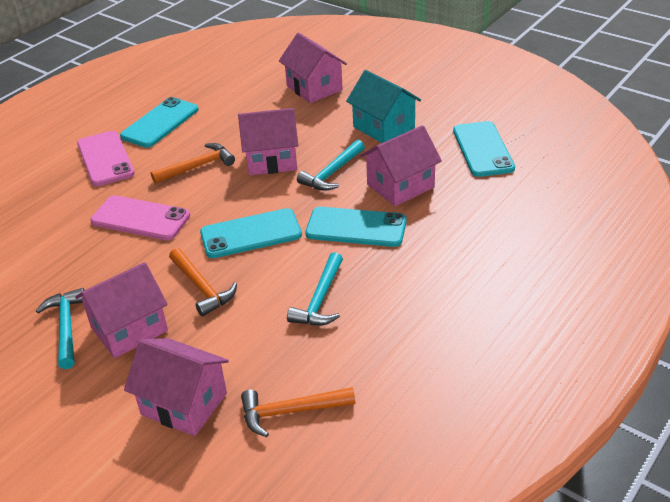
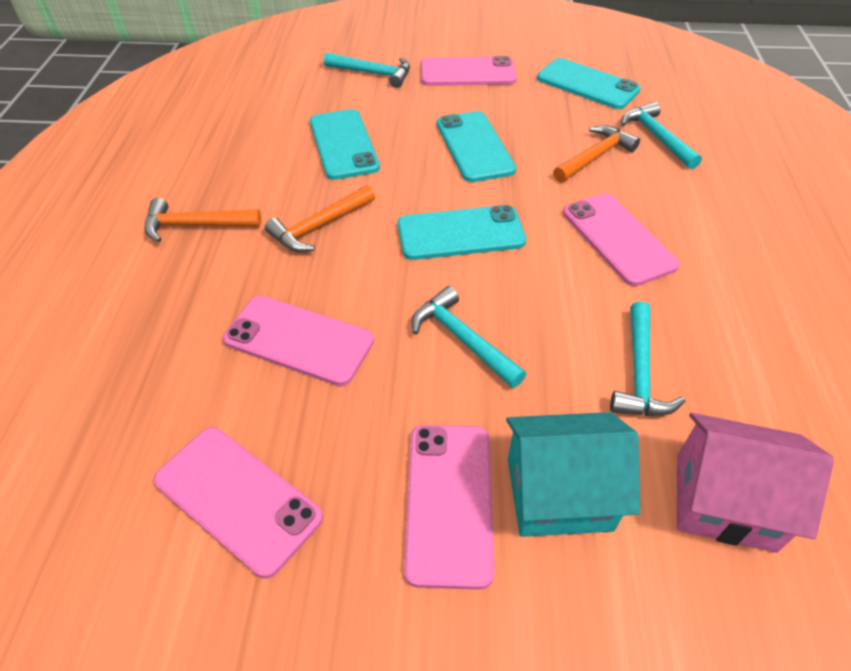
pink house: 5 -> 1
pink phone: 2 -> 5
turquoise hammer: 3 -> 4

